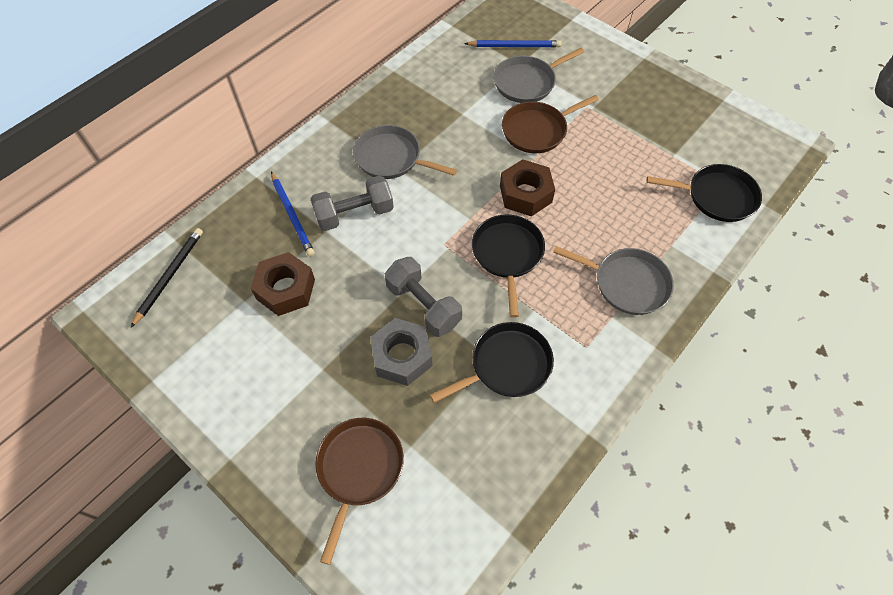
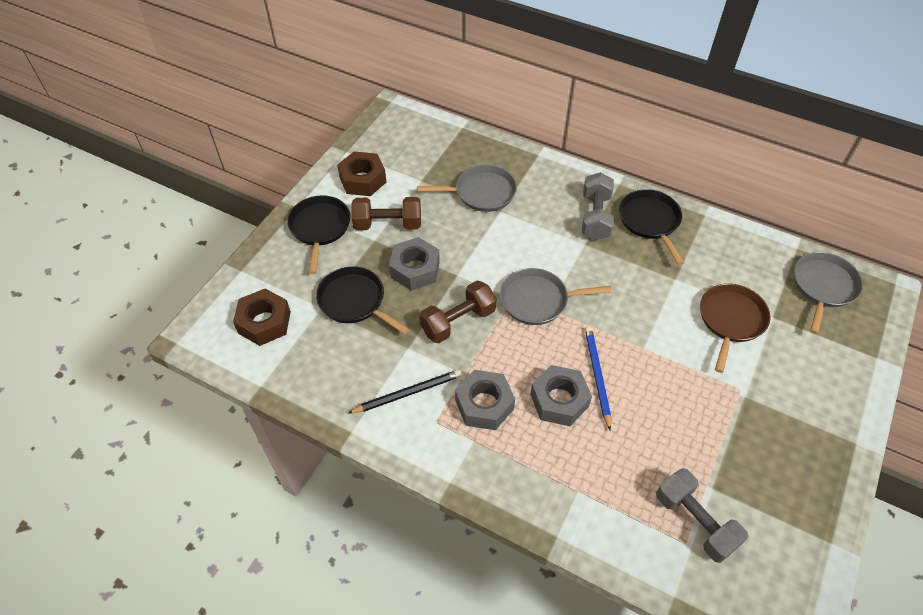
blue pencil: 2 -> 1
brown dumbbell: 0 -> 2
brown pan: 2 -> 1
grey nut: 1 -> 3

